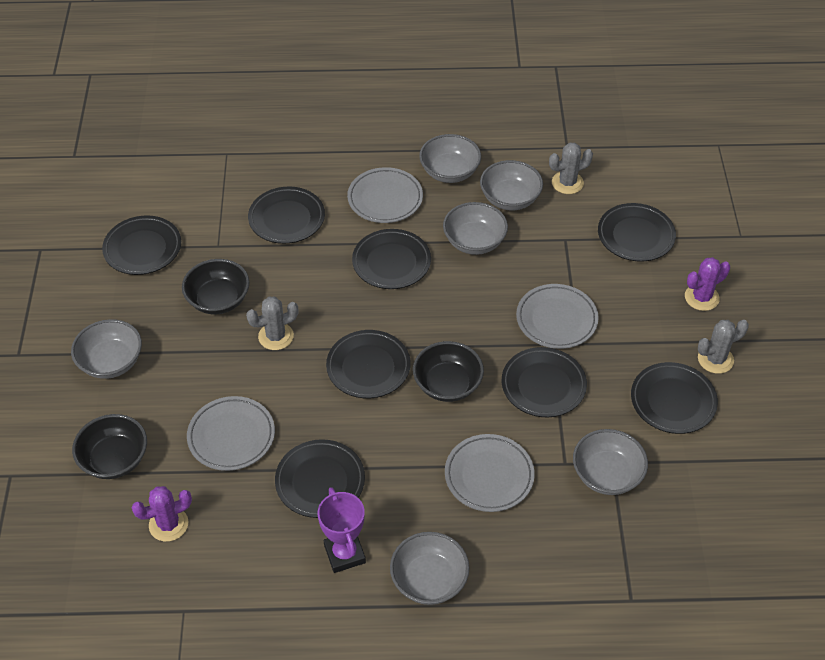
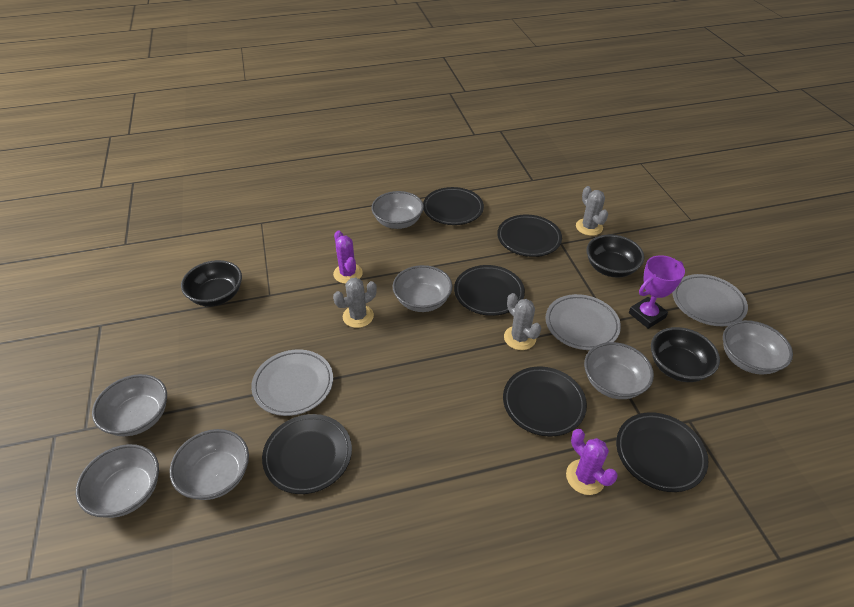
black plate: 8 -> 6
grey bowl: 6 -> 7
grey plate: 4 -> 3

